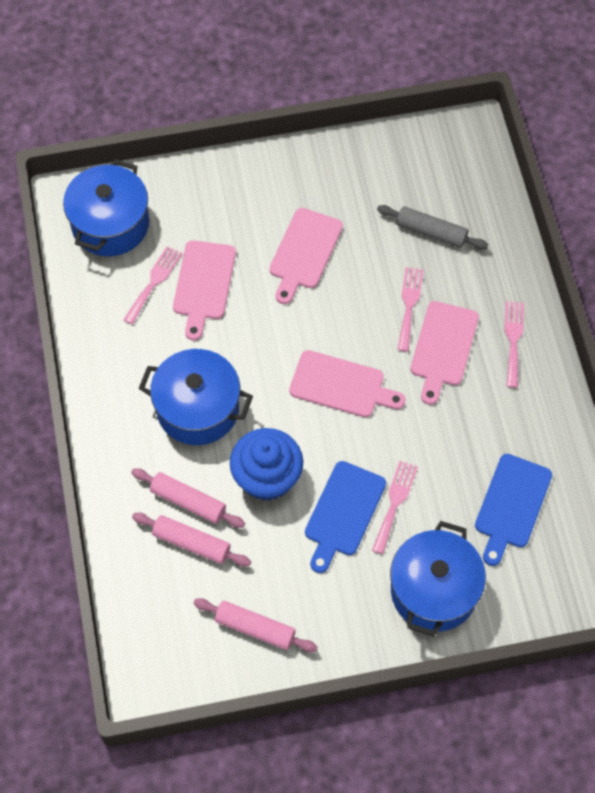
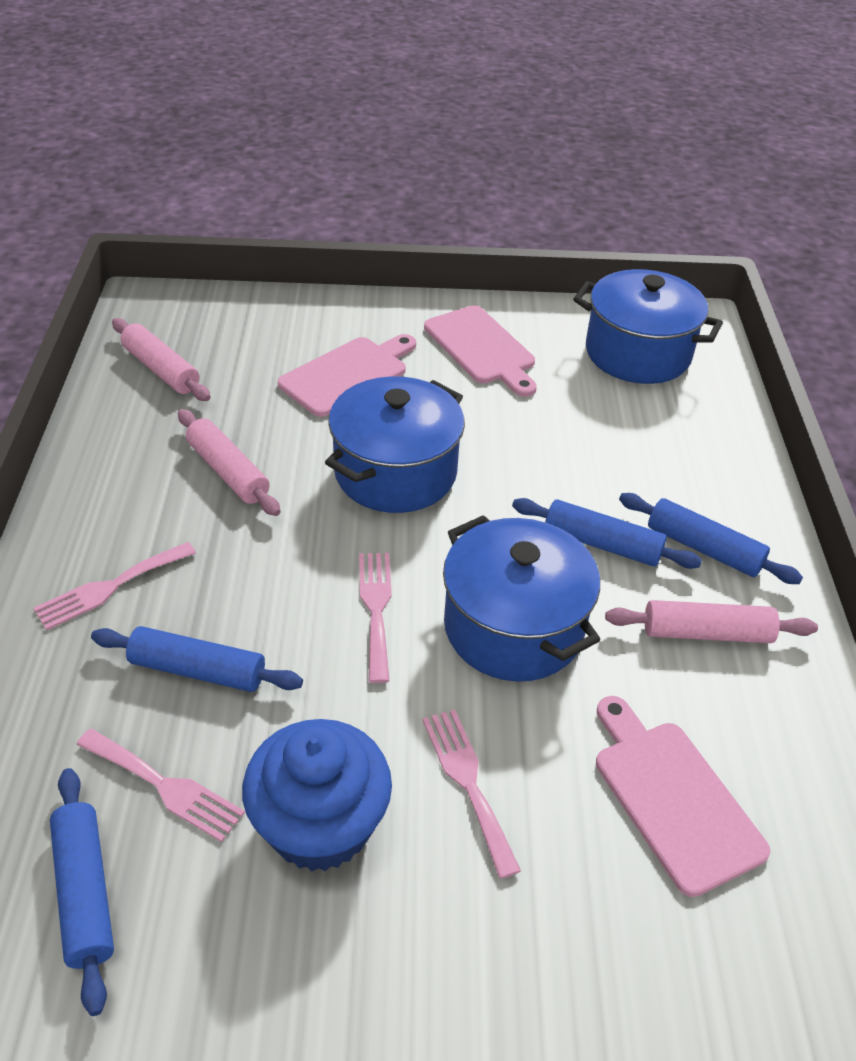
blue cutting board: 2 -> 0
blue rolling pin: 0 -> 4
grey rolling pin: 1 -> 0
pink cutting board: 4 -> 3

